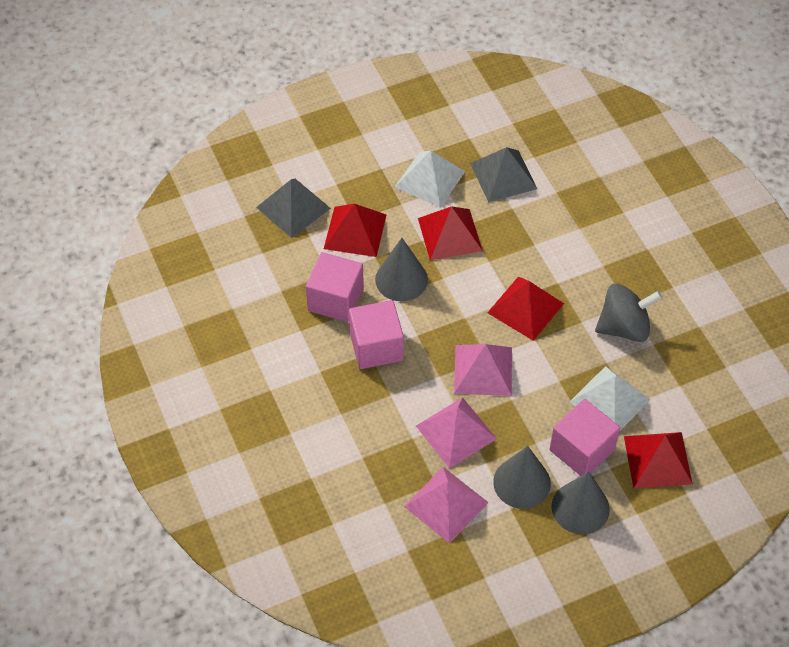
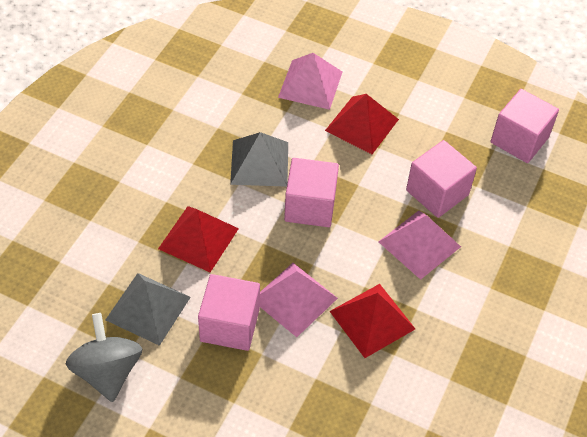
grey cone: 3 -> 0
pink cube: 3 -> 4
red pyramid: 4 -> 3
white pyramid: 2 -> 0

